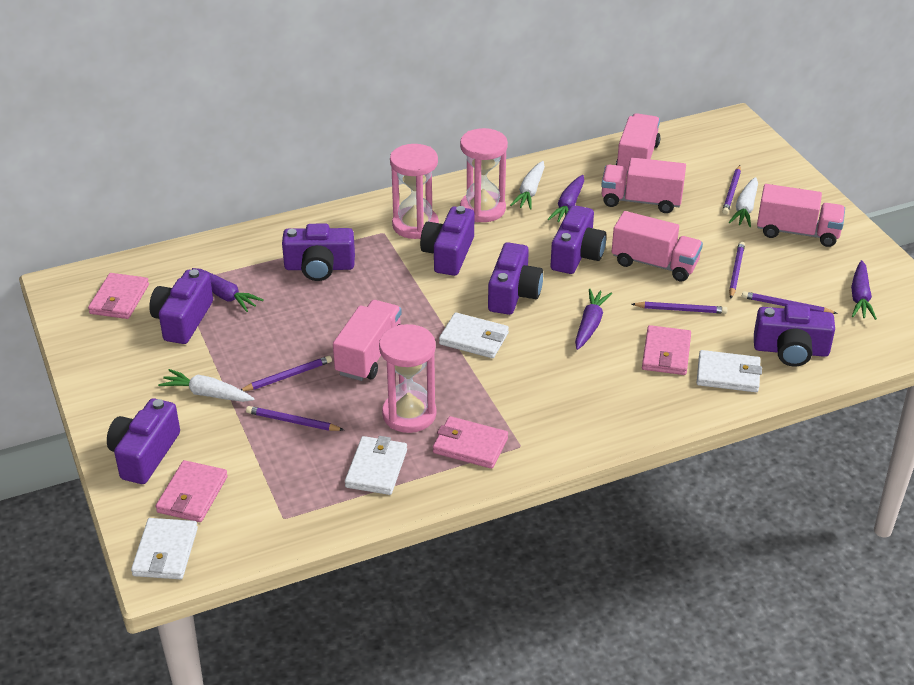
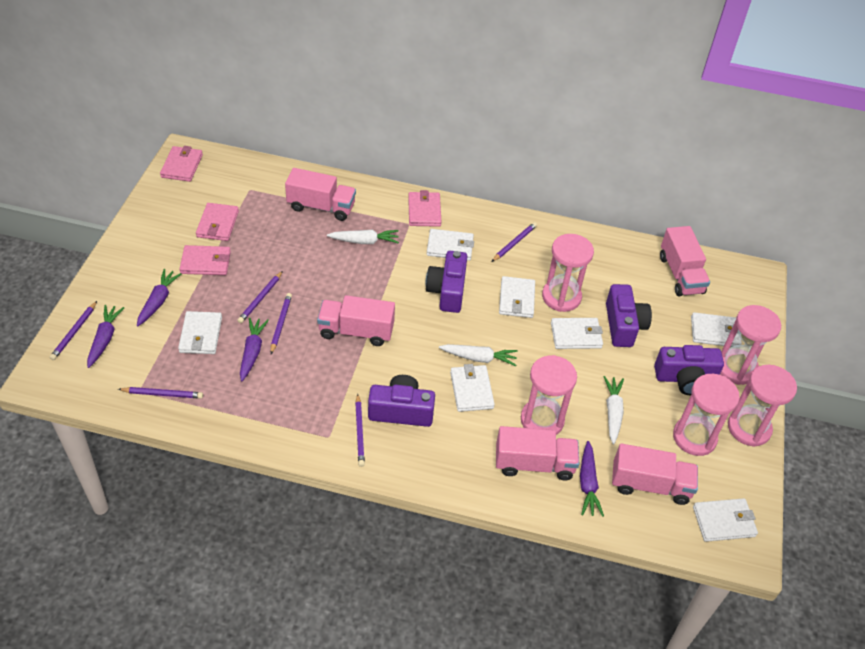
pink hourglass: 3 -> 5
purple camera: 7 -> 4
white wallet: 4 -> 7

